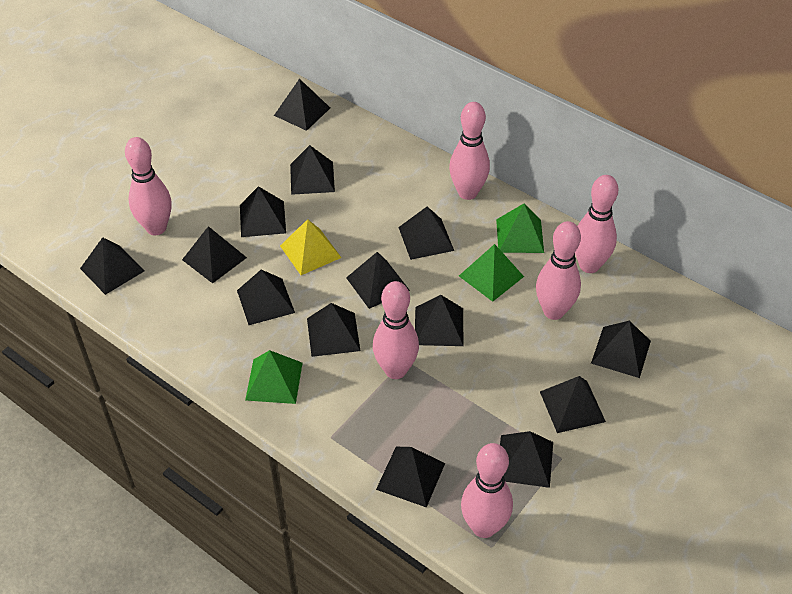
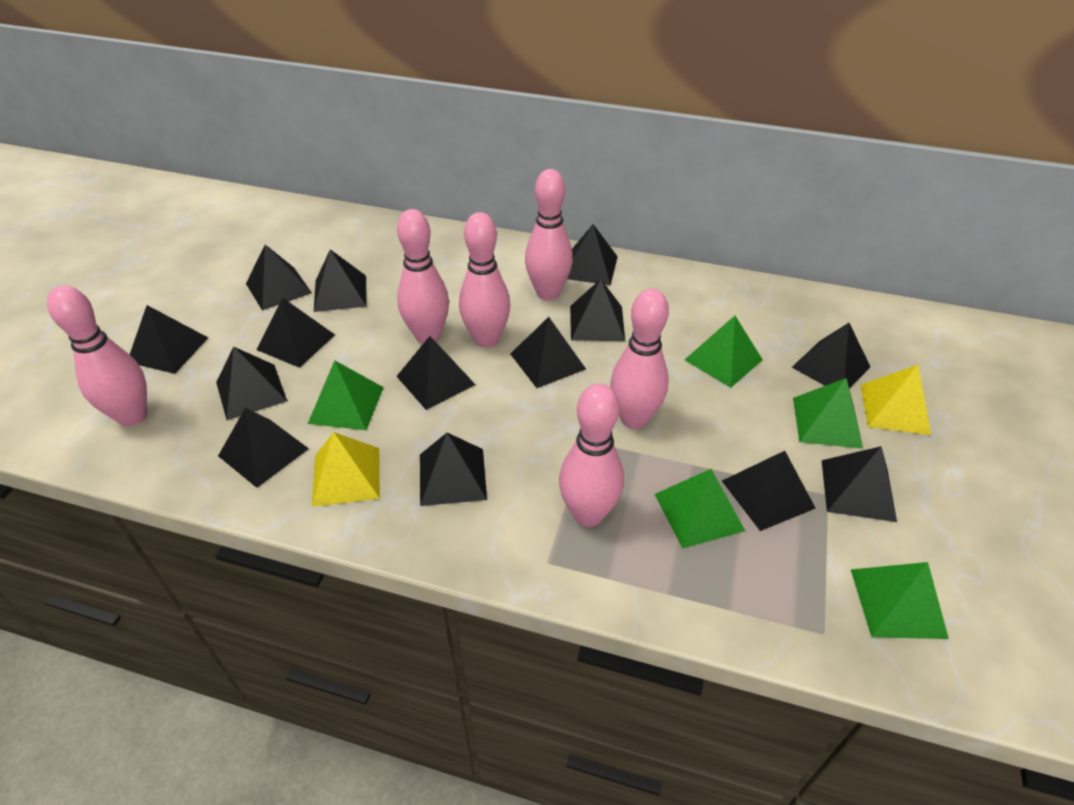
green pyramid: 3 -> 5
yellow pyramid: 1 -> 2

